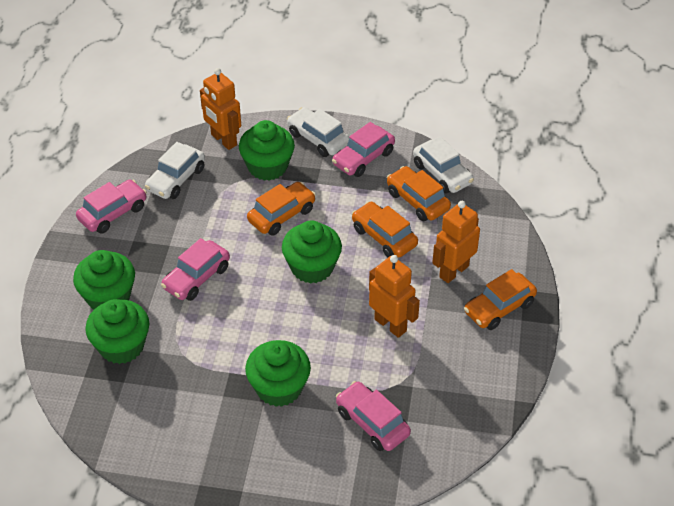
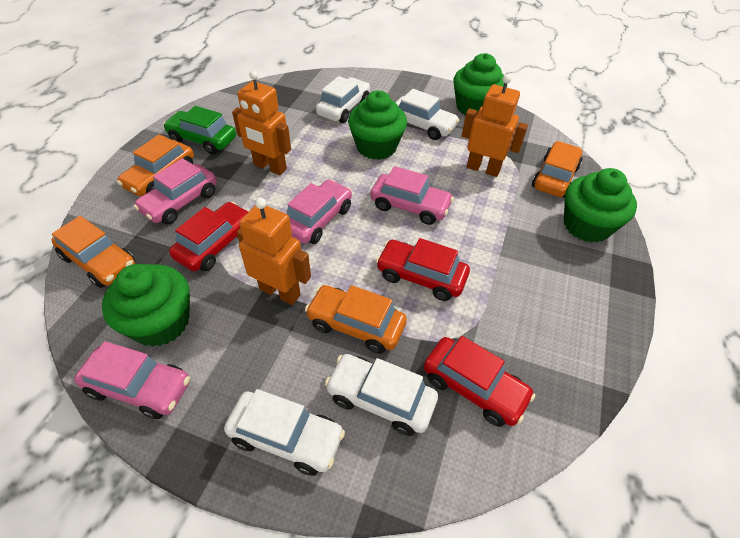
green car: 0 -> 1
green cupcake: 5 -> 4
red car: 0 -> 3
white car: 3 -> 4

